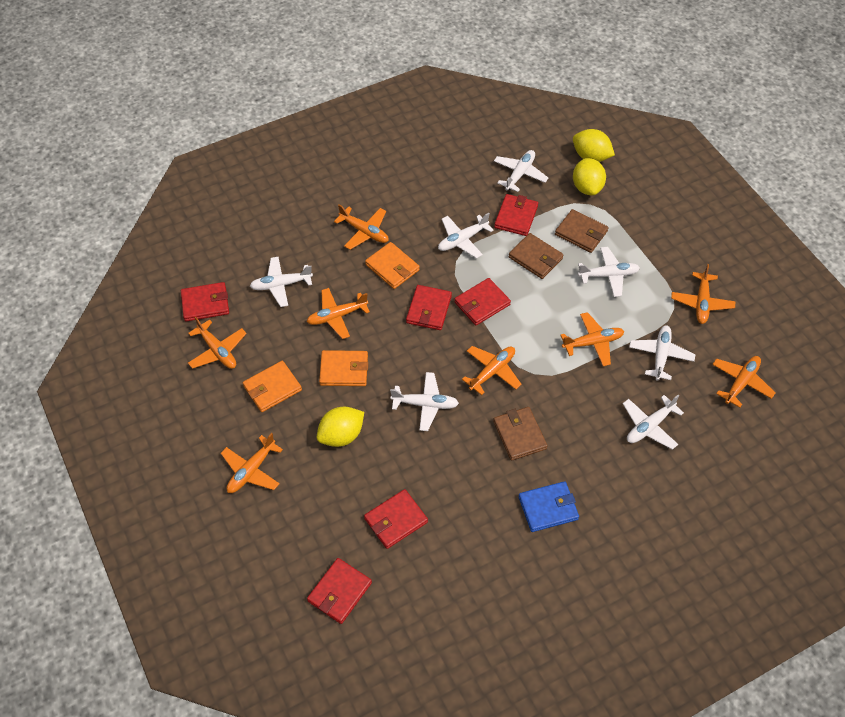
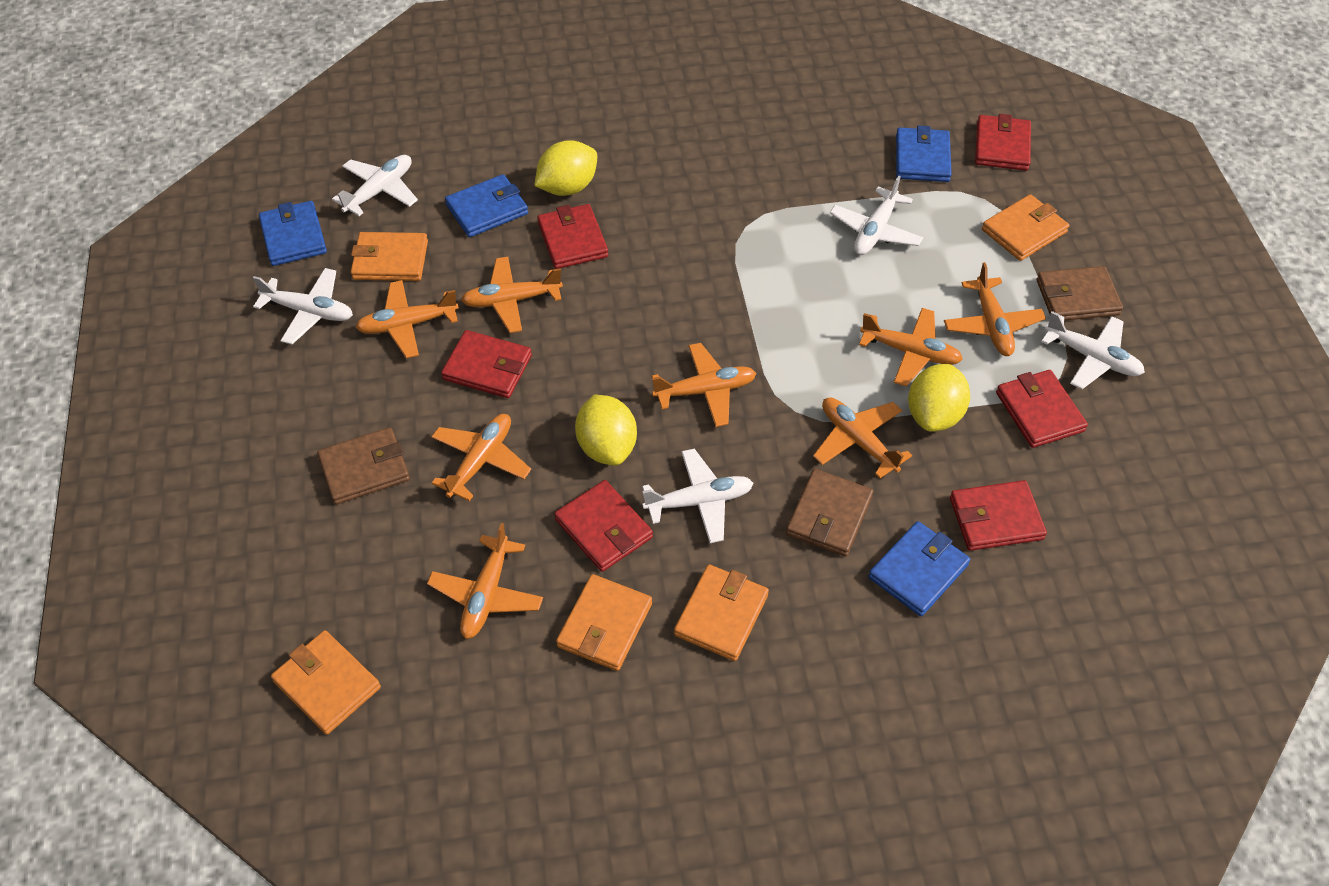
blue wallet: 1 -> 4
orange wallet: 3 -> 5
white plane: 7 -> 5

